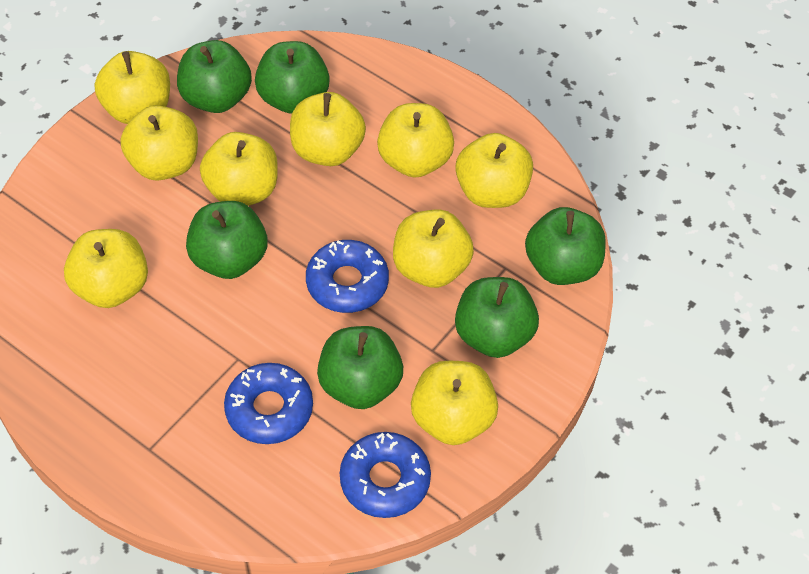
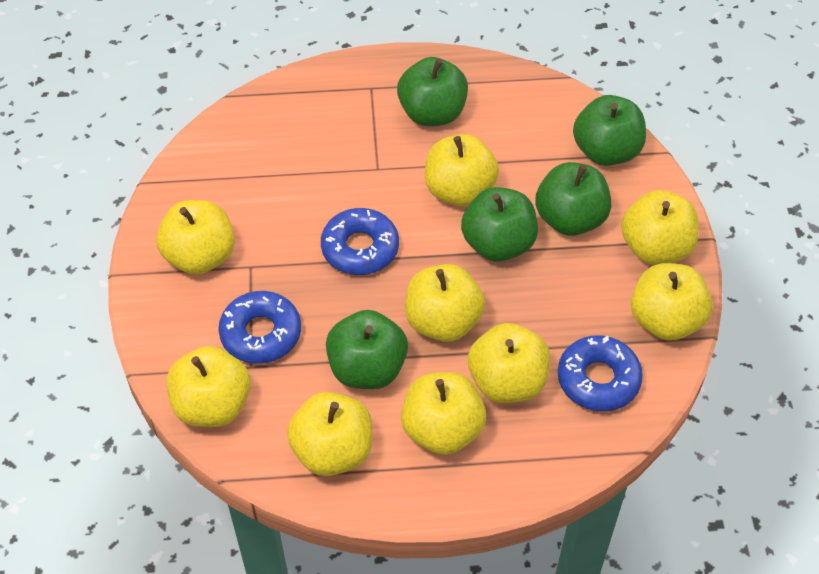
green apple: 6 -> 5

